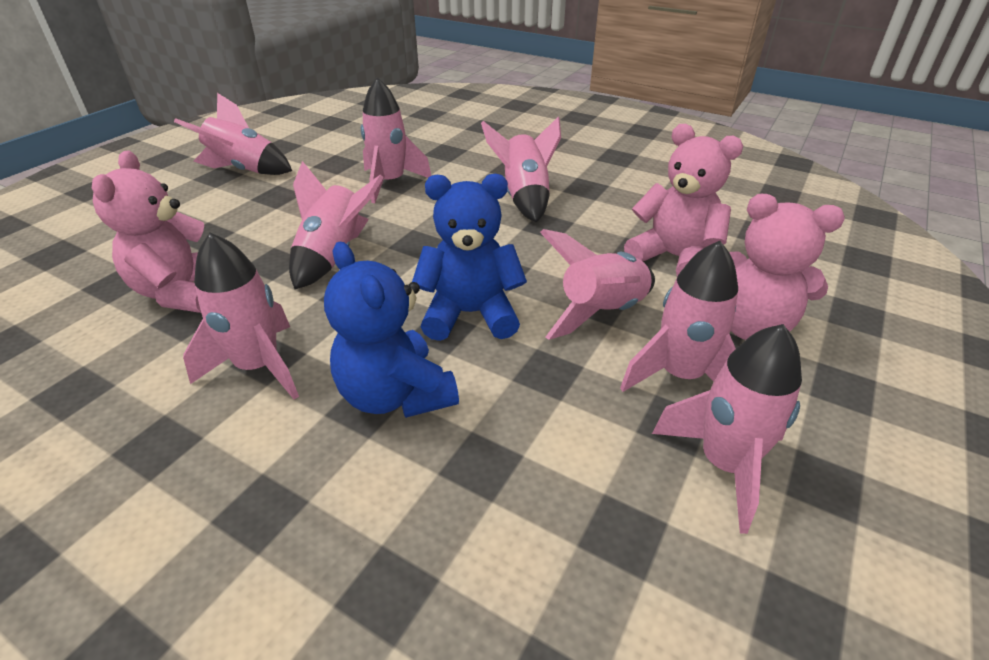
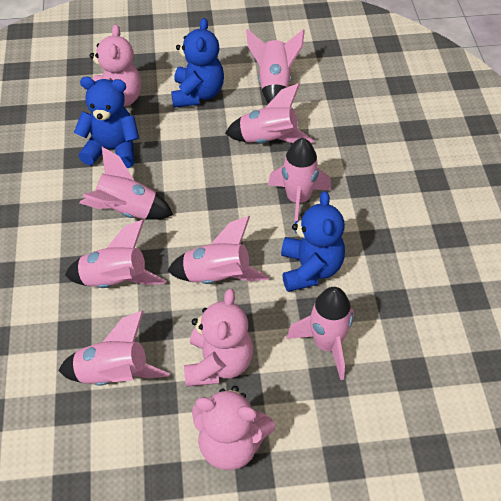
blue teddy bear: 2 -> 3

